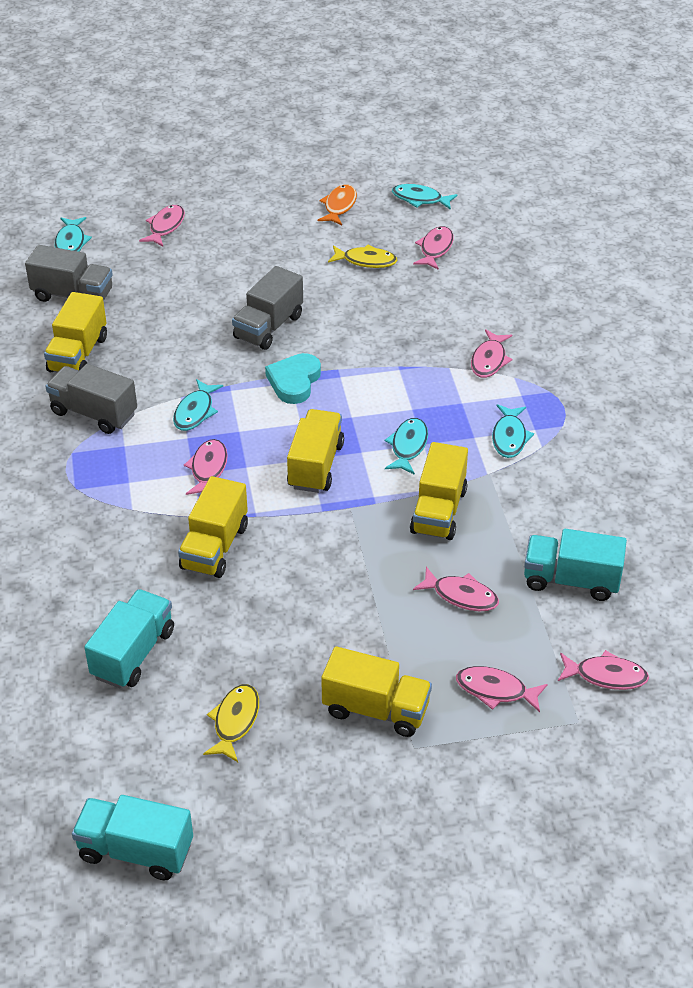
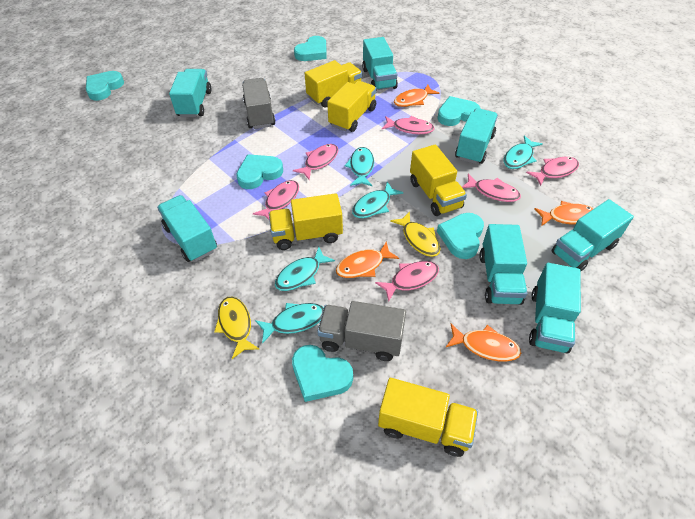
grey truck: 3 -> 2
orange fish: 1 -> 4
pink fish: 7 -> 6
turquoise heart: 1 -> 6
turquoise truck: 3 -> 7

